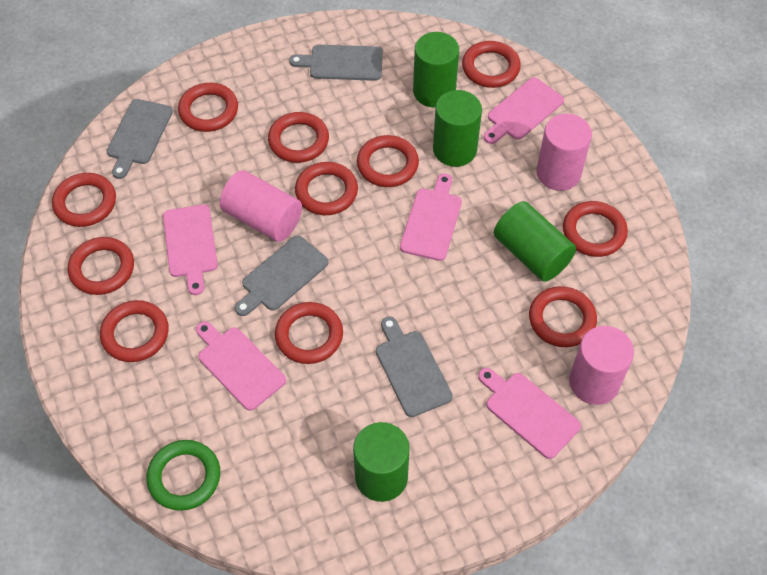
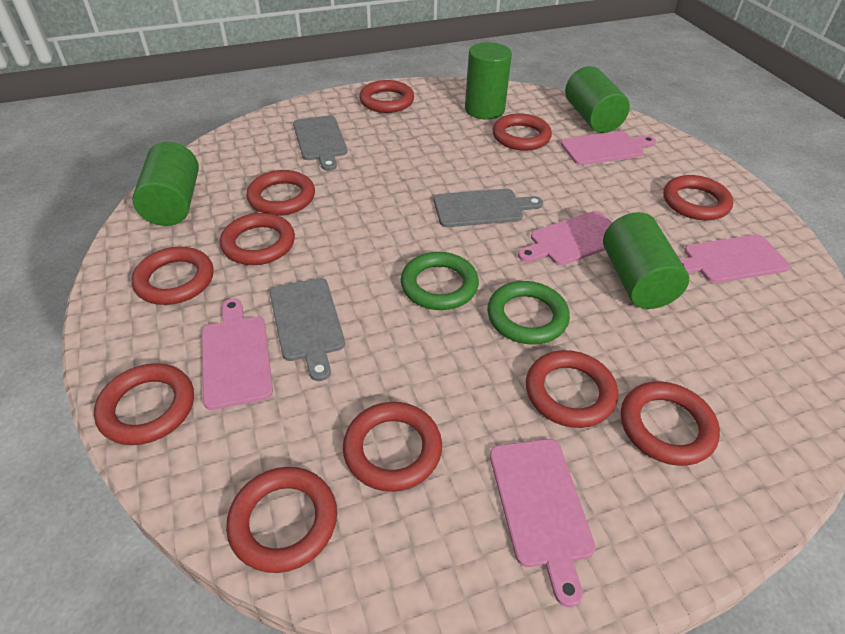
green ring: 1 -> 2
grey cutting board: 4 -> 3
pink cylinder: 3 -> 0

